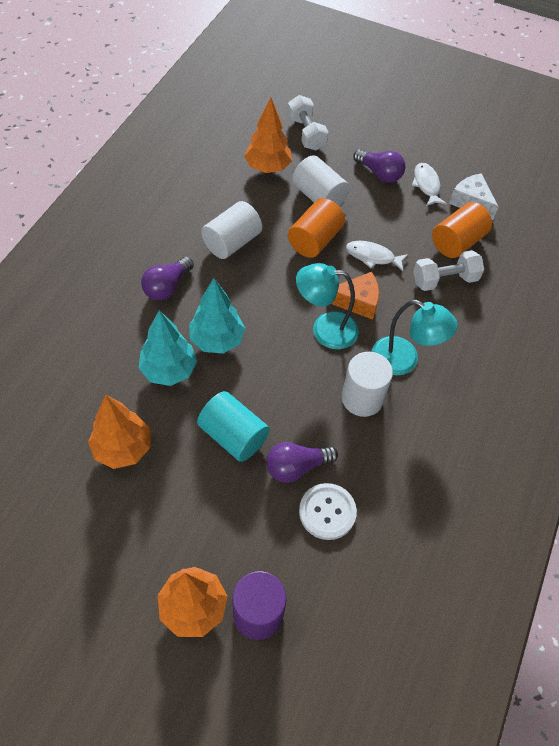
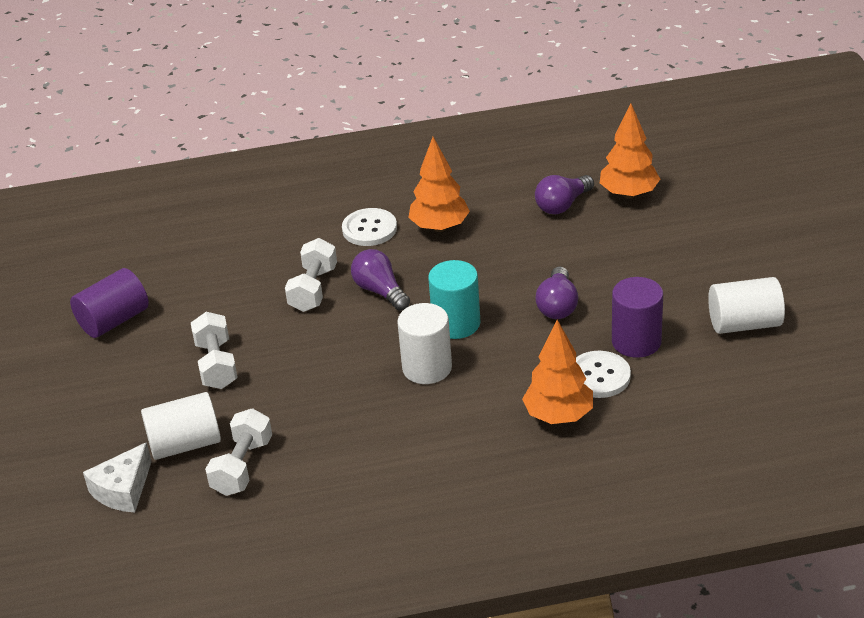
orange cheese: 1 -> 0
orange cylinder: 2 -> 0
purple cylinder: 1 -> 2
turquoise lamp: 2 -> 0
turquoise tree: 2 -> 0
white button: 1 -> 2
white dumbbell: 2 -> 3
white fish: 2 -> 0

